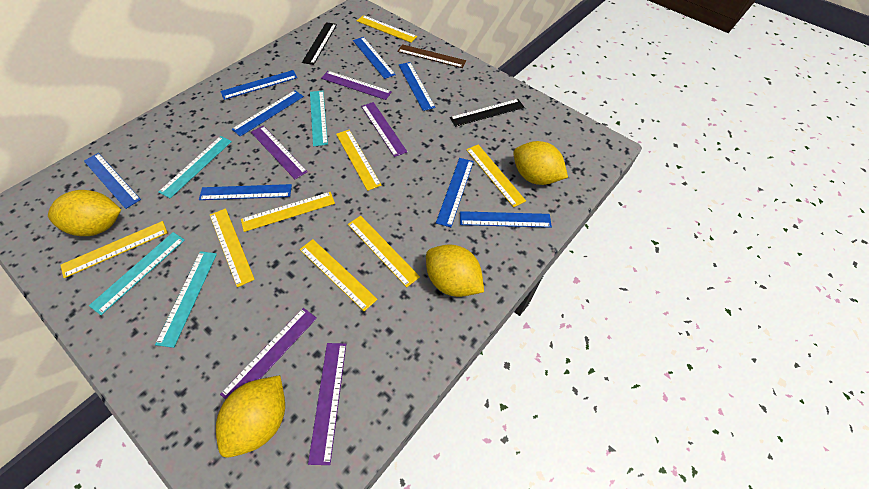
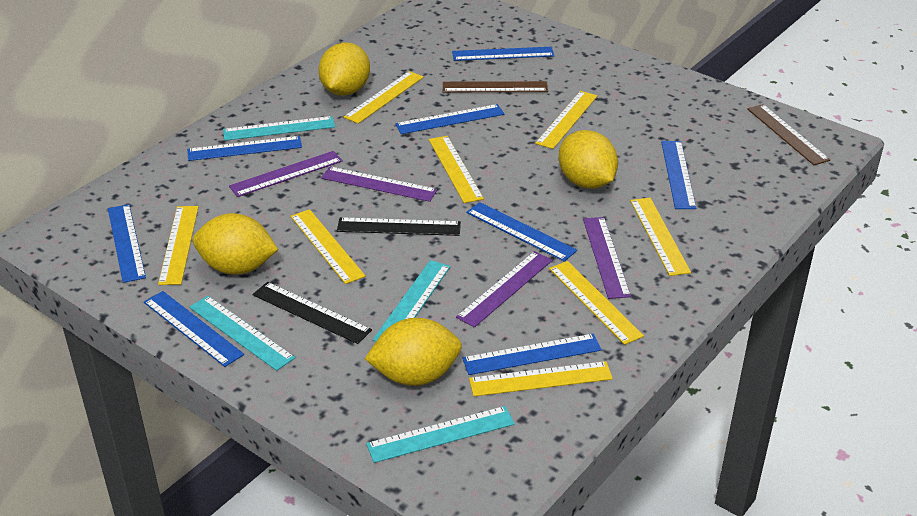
brown ruler: 1 -> 2
purple ruler: 5 -> 4

